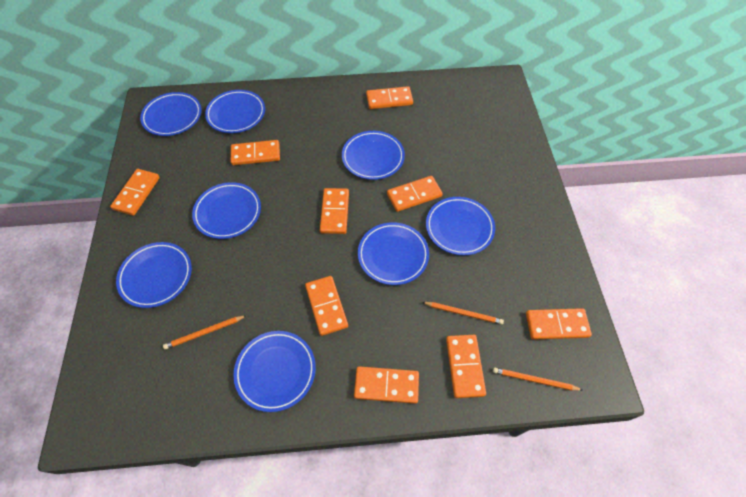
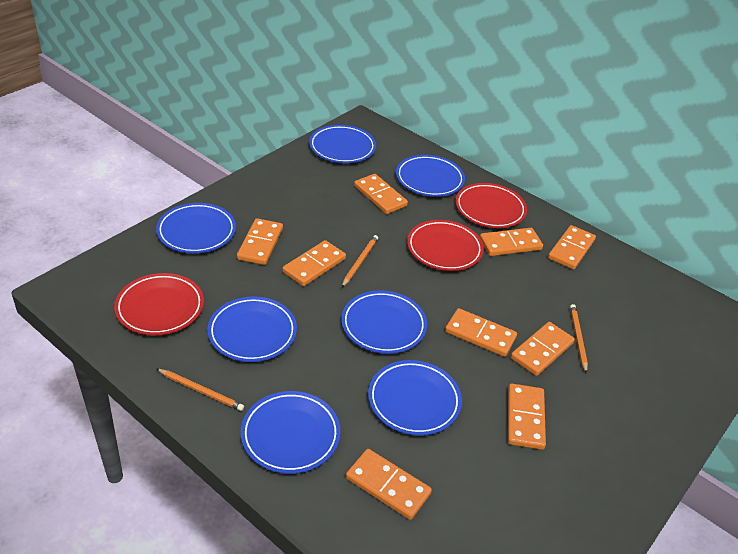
blue plate: 8 -> 7
red plate: 0 -> 3

